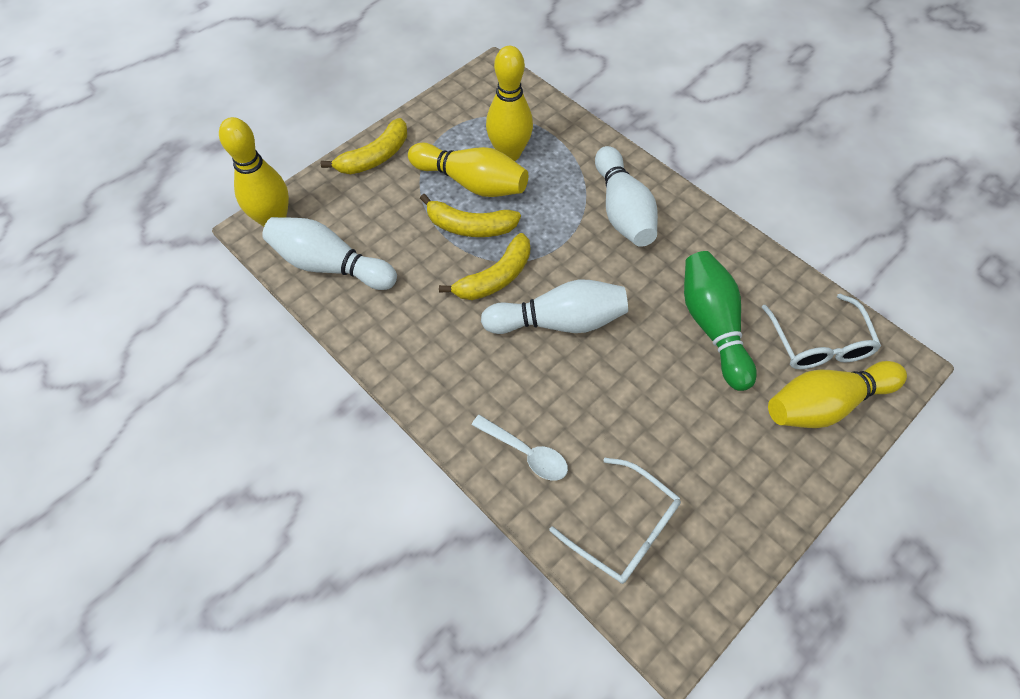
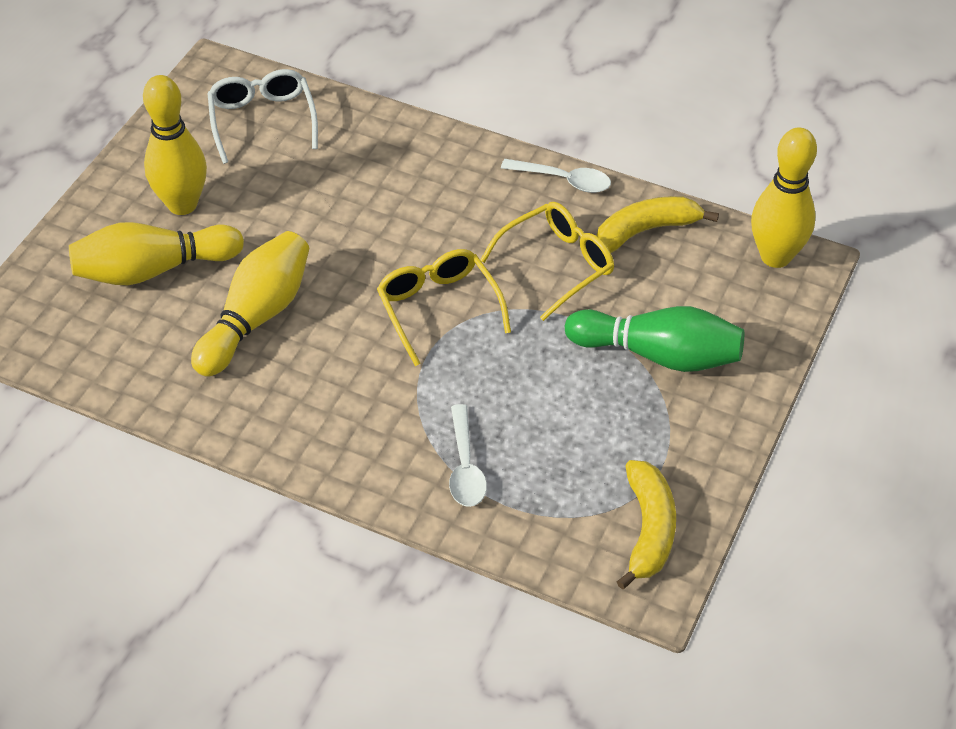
white bowling pin: 3 -> 0
white glasses: 2 -> 1
white spoon: 1 -> 2
yellow banana: 3 -> 2
yellow glasses: 0 -> 2

